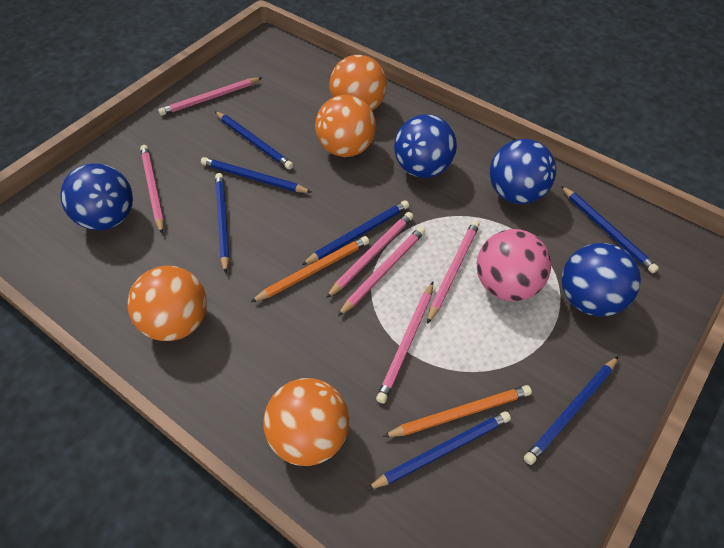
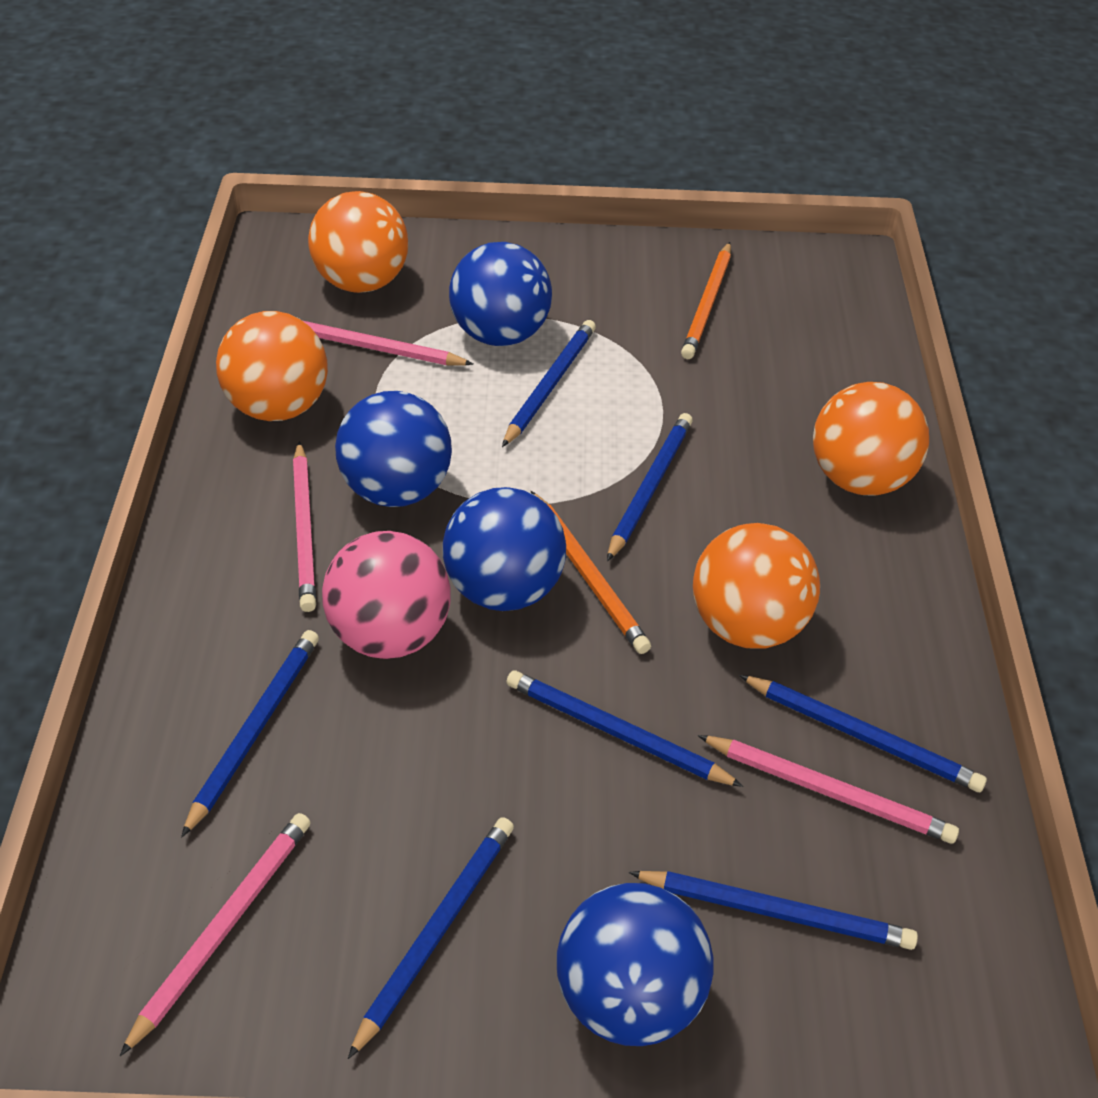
pink pencil: 6 -> 4

